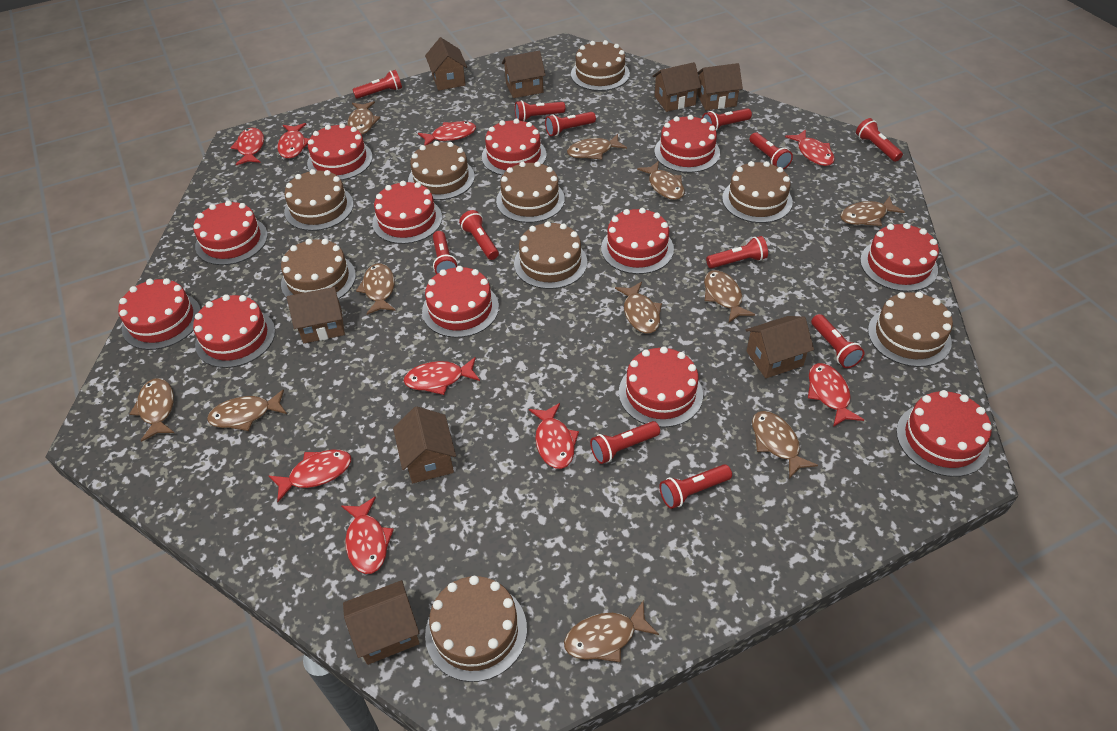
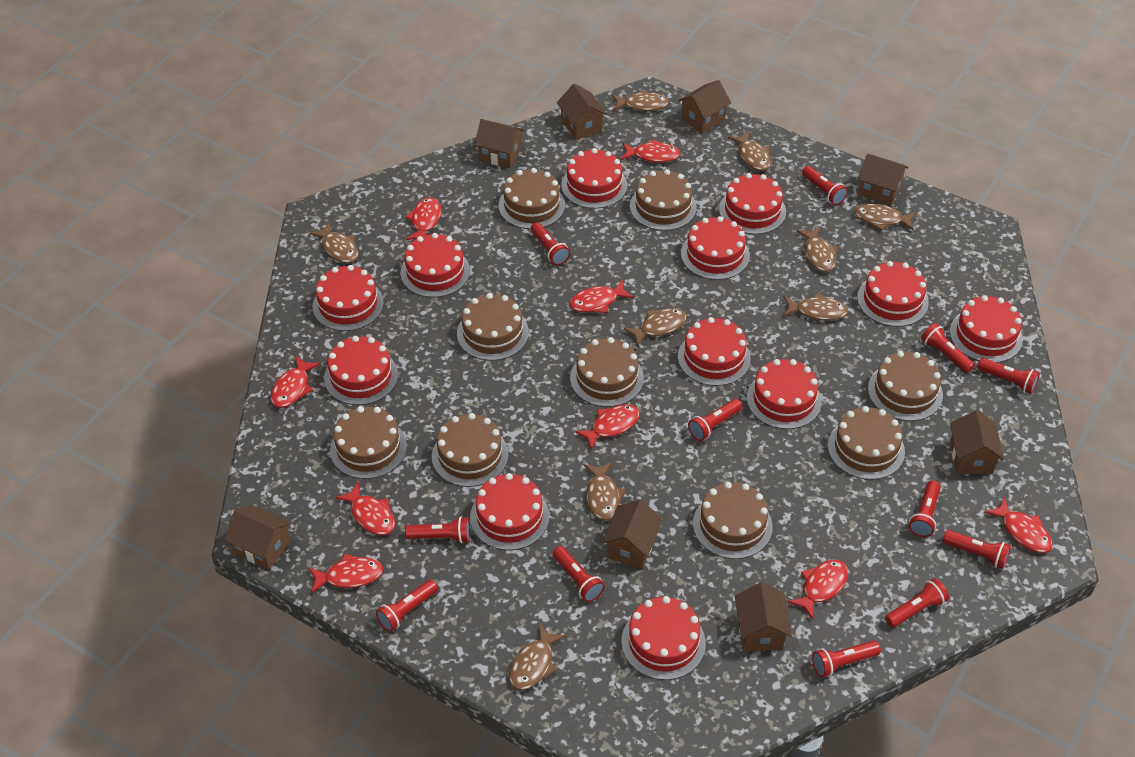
brown fish: 11 -> 9

